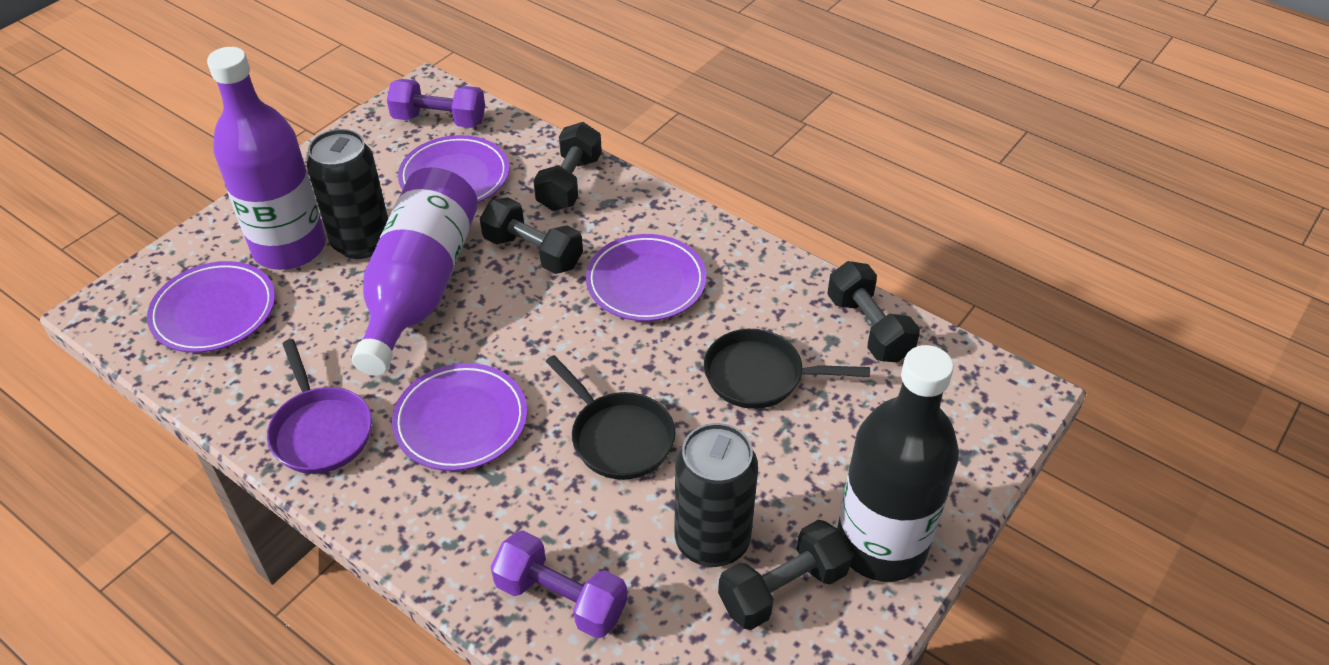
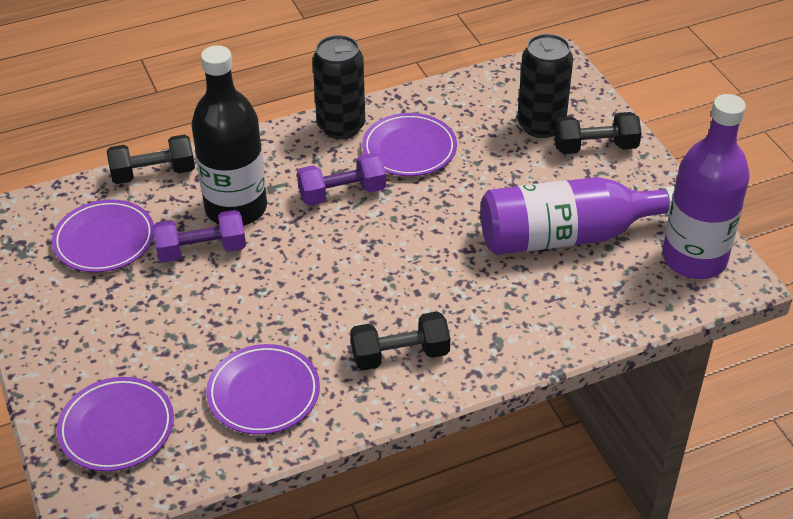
black dumbbell: 4 -> 3
black pan: 2 -> 0
purple pan: 1 -> 0

